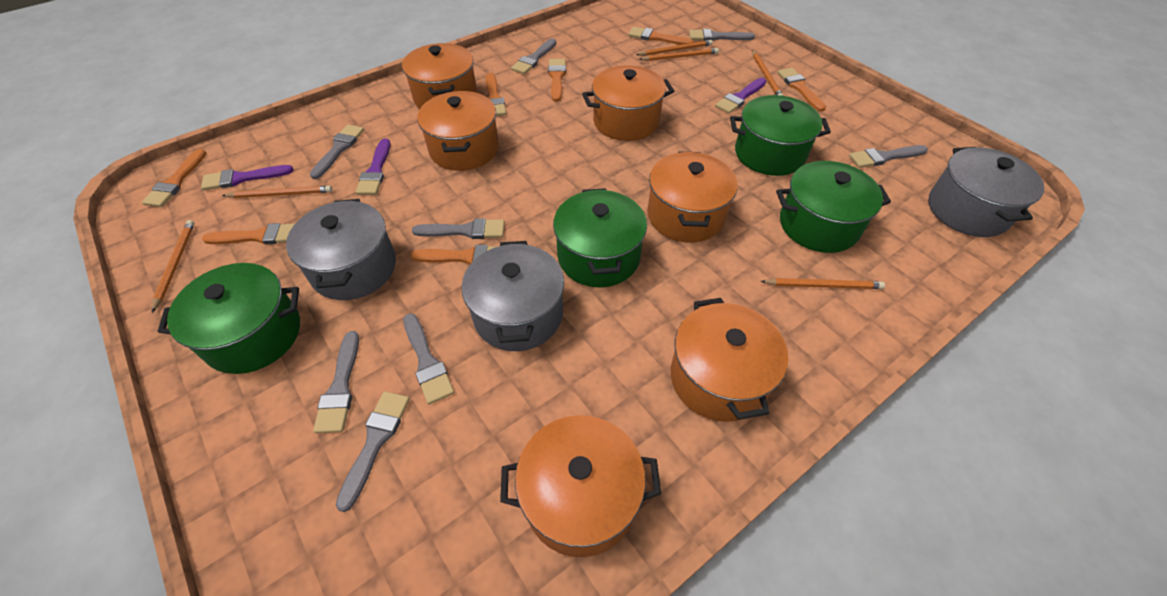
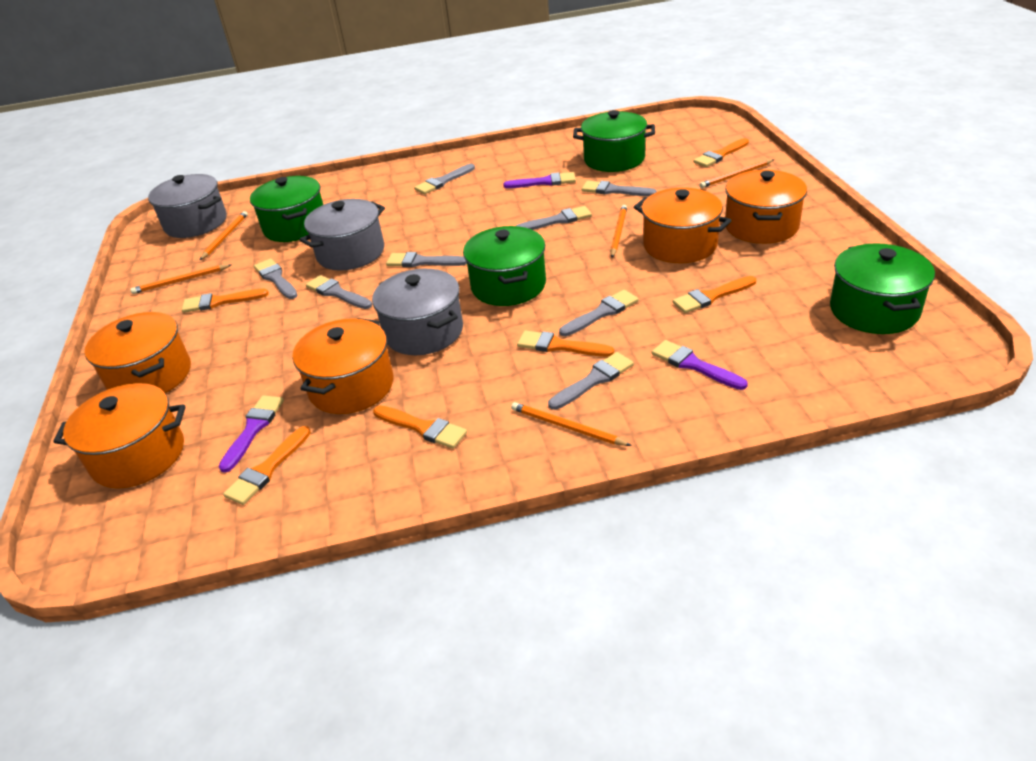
orange brush: 7 -> 6
orange pencil: 6 -> 5
orange pot: 6 -> 5

